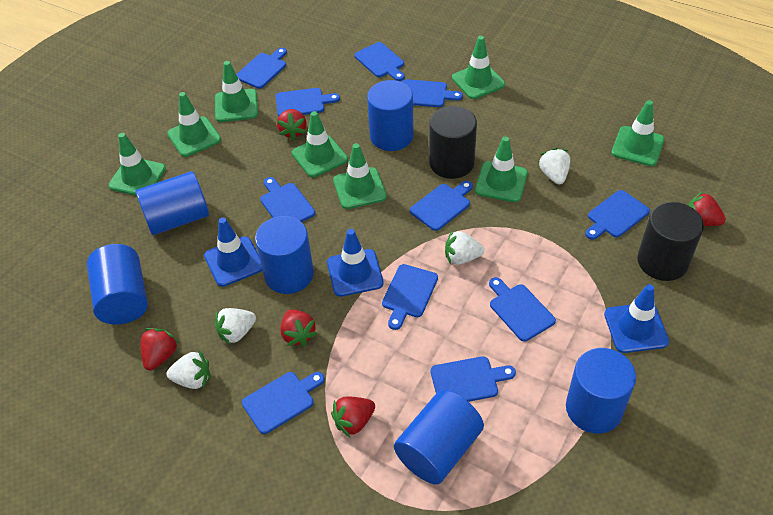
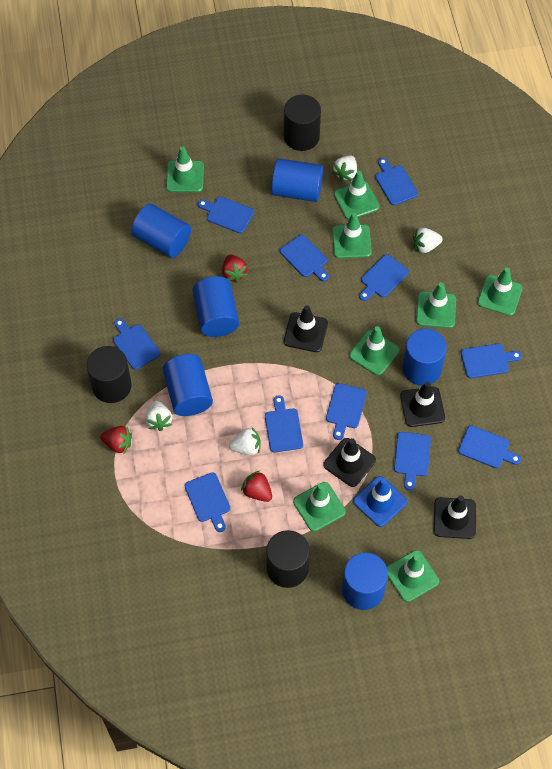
black cylinder: 2 -> 3
black traffic cone: 0 -> 4
blue traffic cone: 3 -> 1
red strawberry: 5 -> 3

